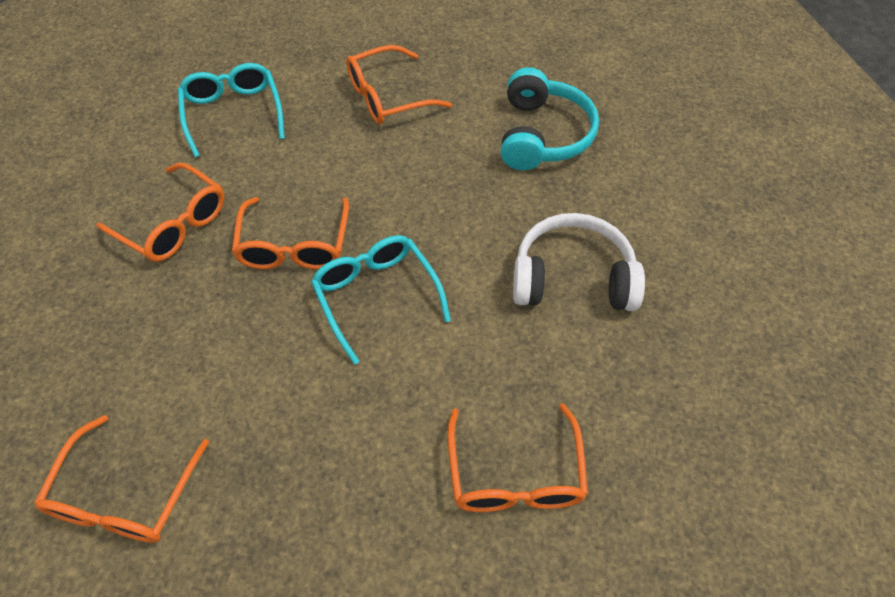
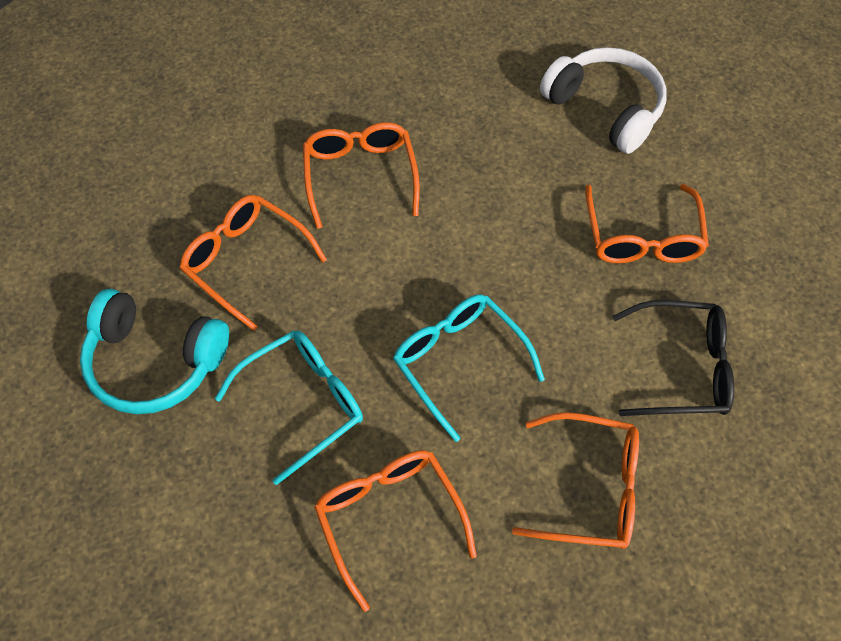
black glasses: 0 -> 1

